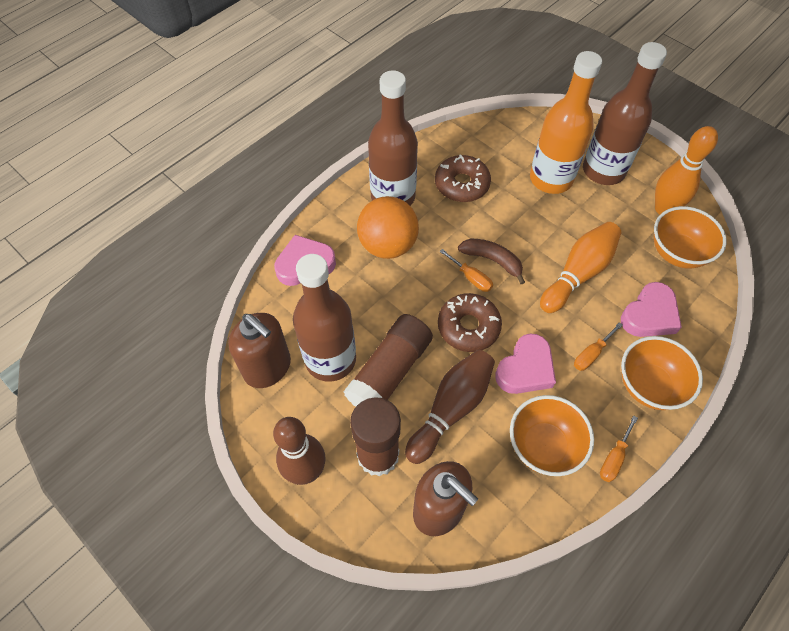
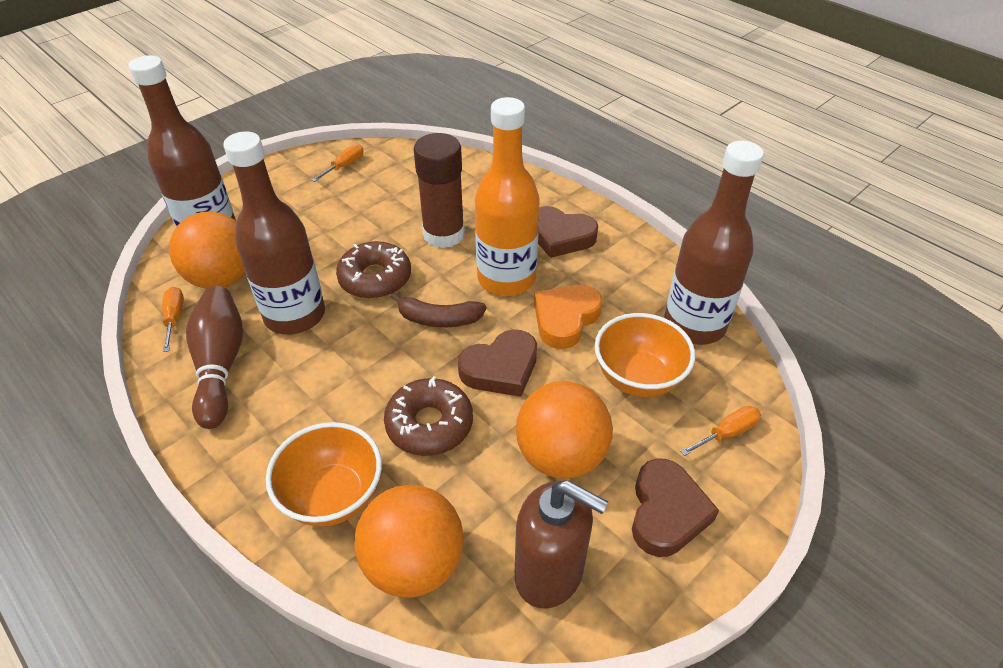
brown bowling pin: 2 -> 1
brown glue stick: 2 -> 1
brown heart: 0 -> 3
brown soap dispenser: 2 -> 1
orange ball: 1 -> 3
orange bowl: 3 -> 2
orange bowling pin: 2 -> 0
orange heart: 0 -> 1
pink heart: 3 -> 0

